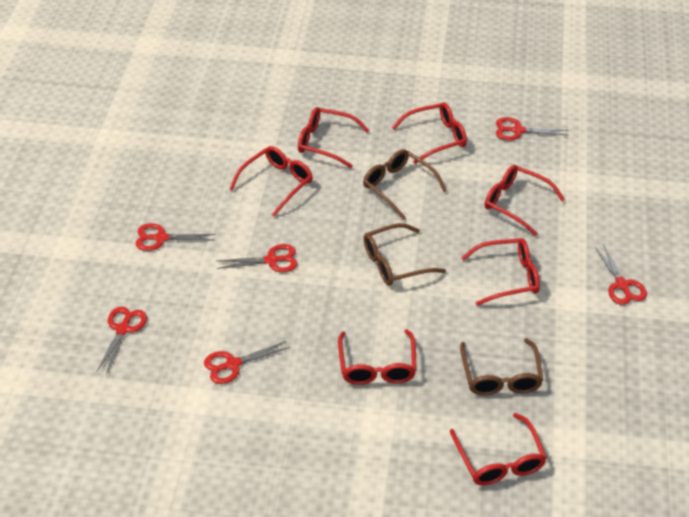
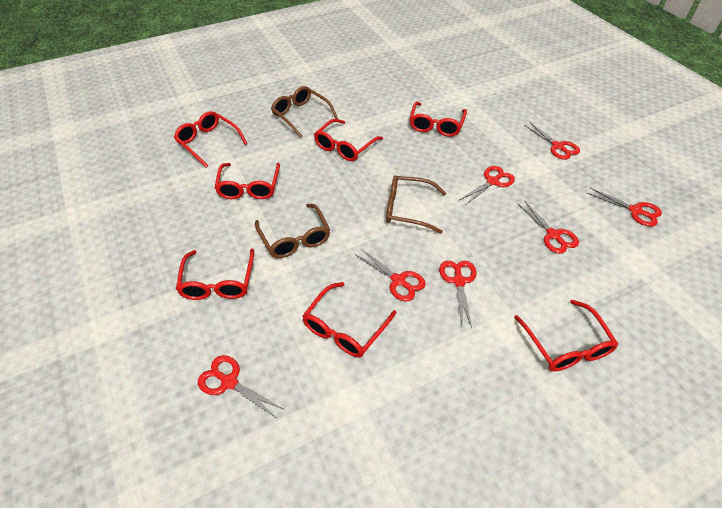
red scissors: 6 -> 7

